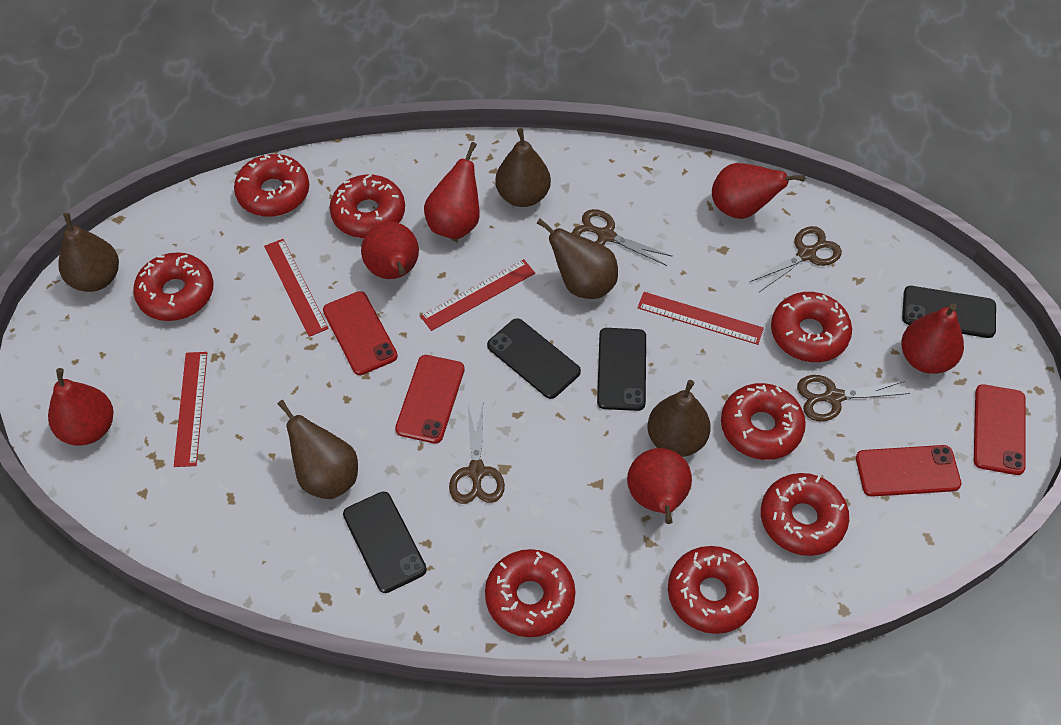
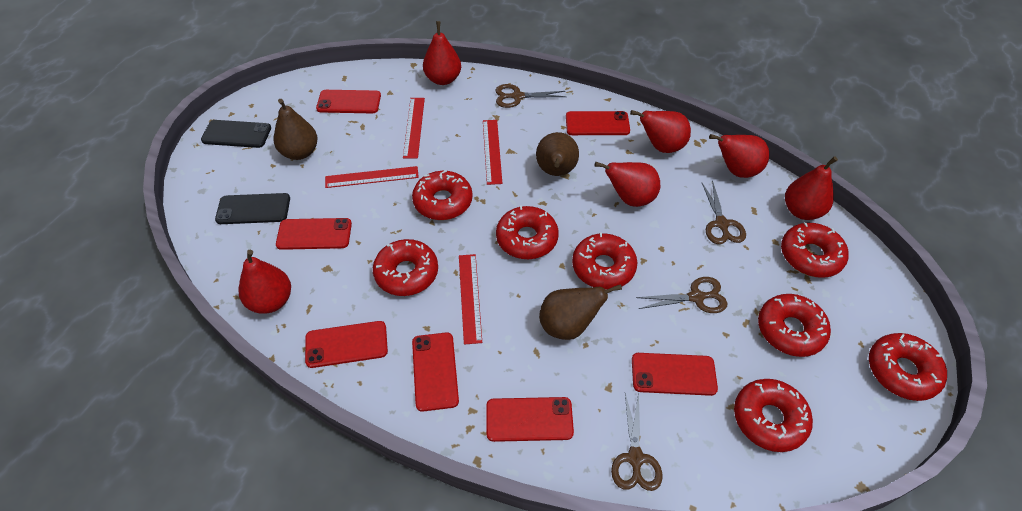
black phone: 4 -> 2
brown pear: 5 -> 3
red phone: 4 -> 7

